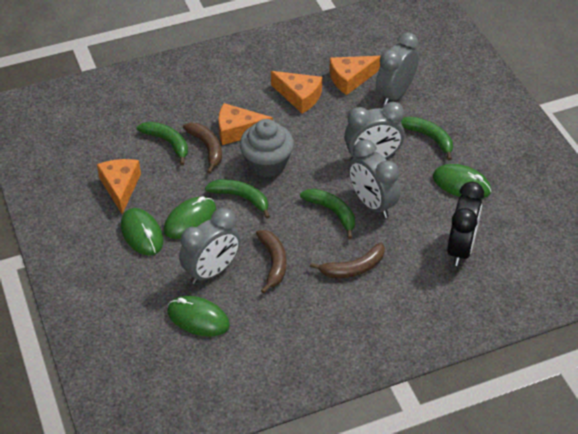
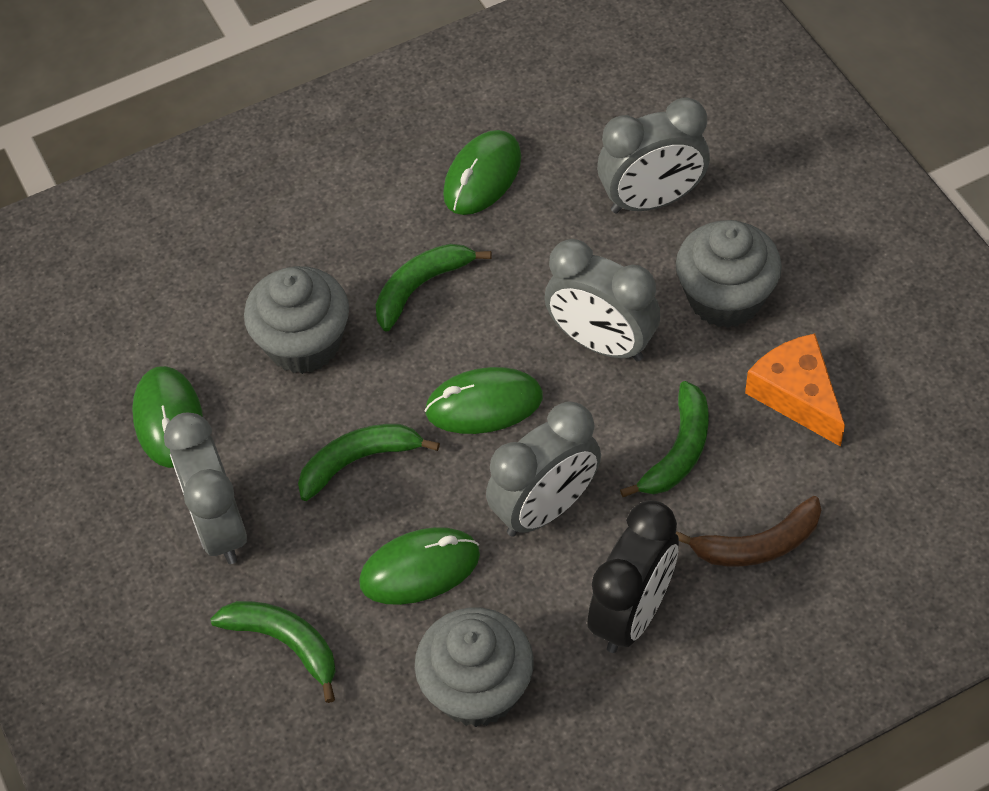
brown banana: 3 -> 1
grey cupcake: 1 -> 3
orange cheese: 4 -> 1

